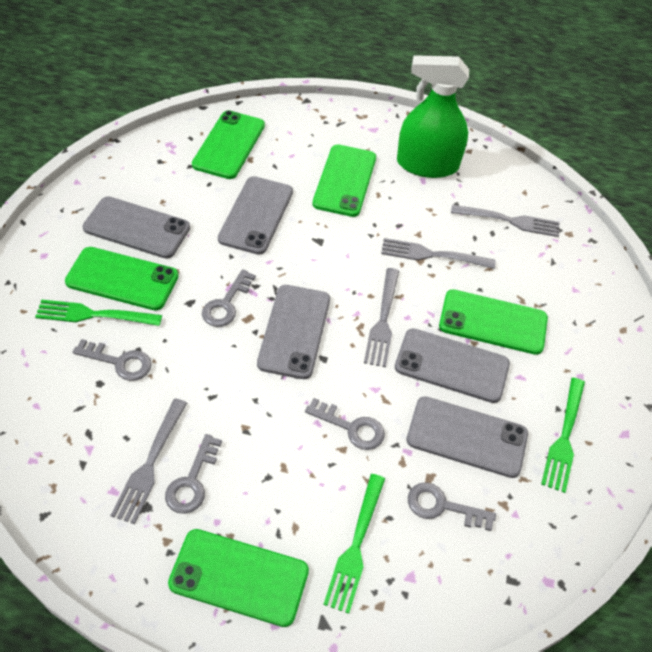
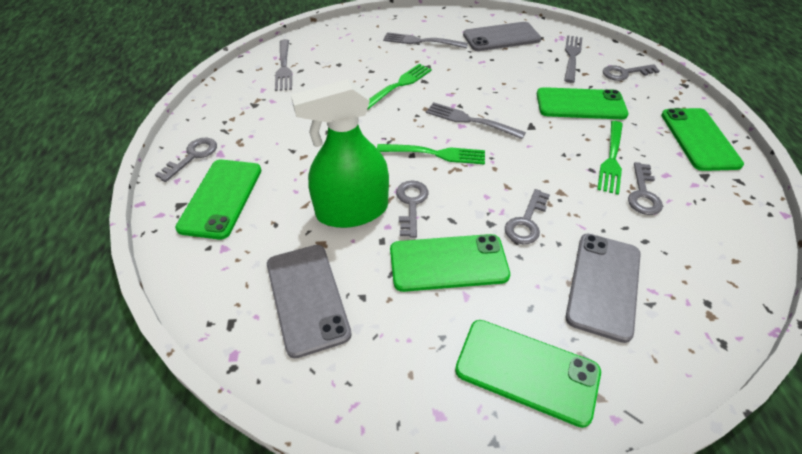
grey phone: 5 -> 3

